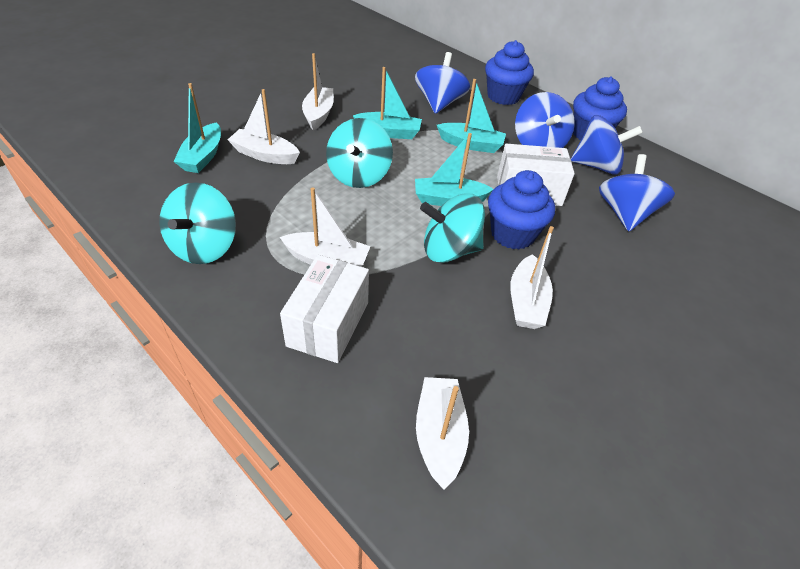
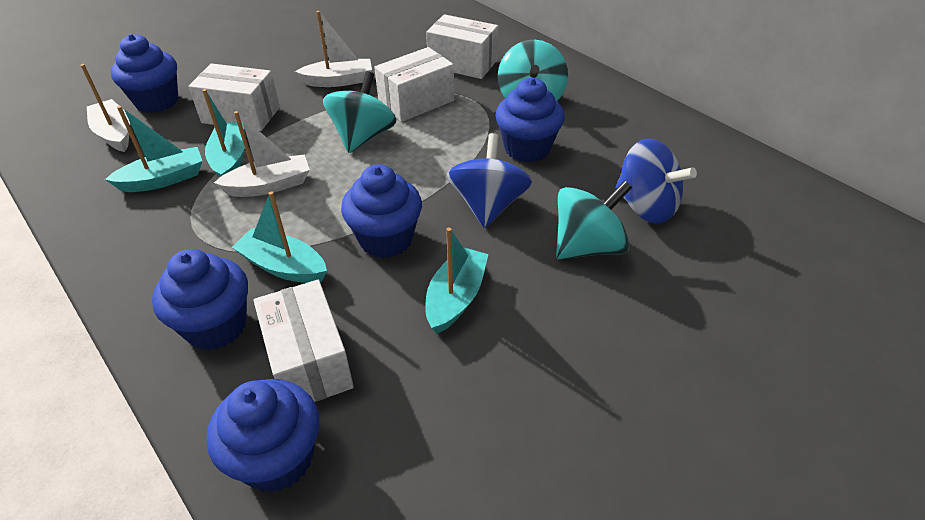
blue cupcake: 3 -> 5
blue spinning top: 4 -> 2
white boat: 5 -> 3
white box: 2 -> 4

